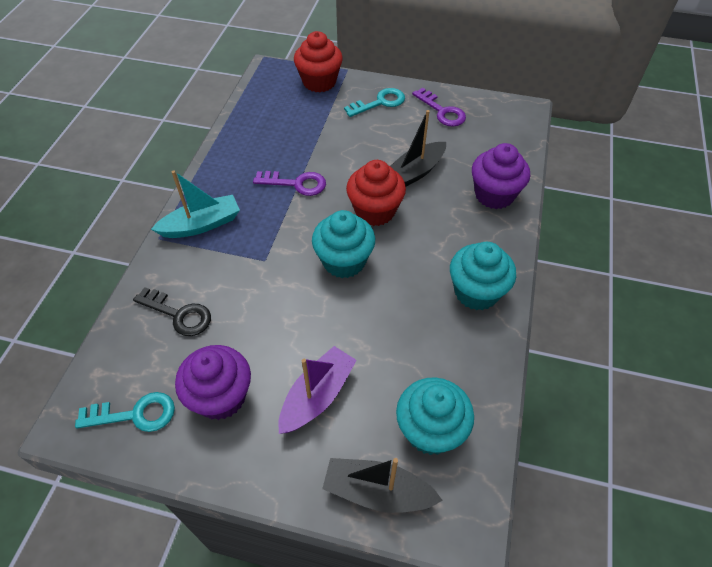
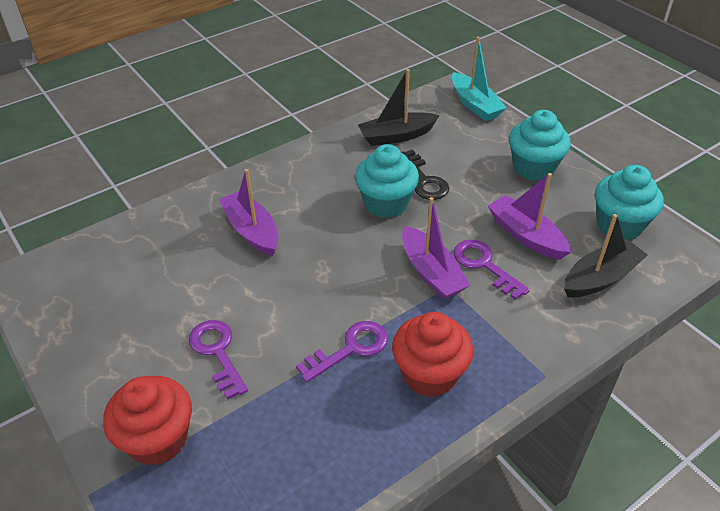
purple boat: 1 -> 3
purple cupcake: 2 -> 0
purple key: 2 -> 3
turquoise key: 2 -> 0

